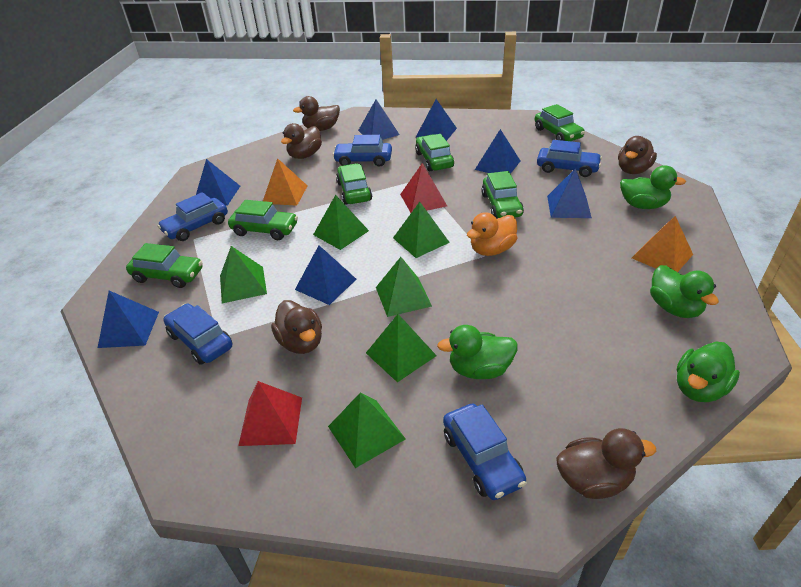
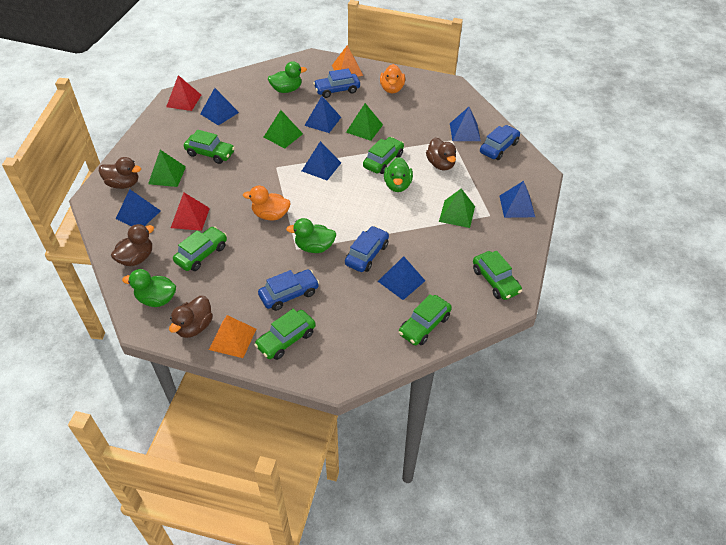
blue car: 5 -> 4
brown duck: 5 -> 4
green pyramid: 6 -> 4
orange duck: 1 -> 2

